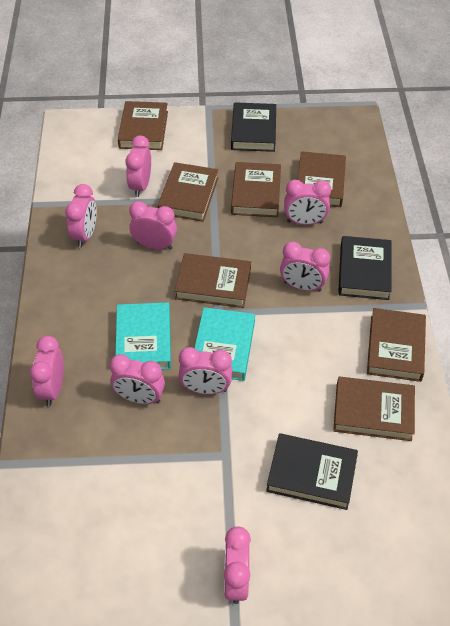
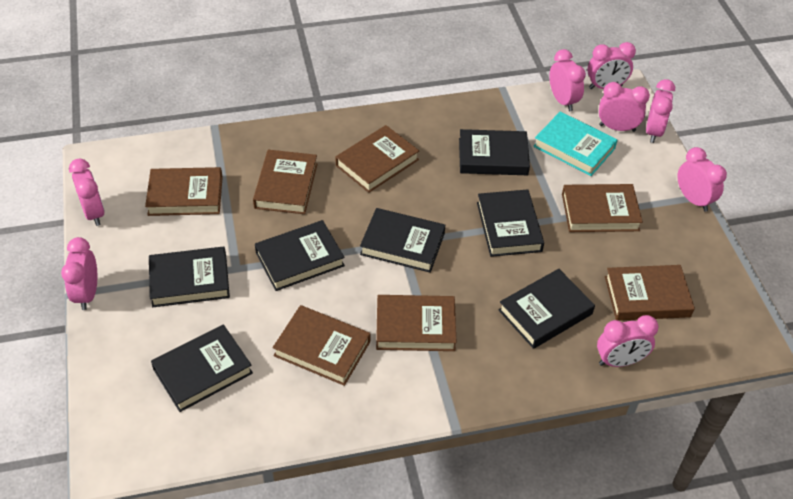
black book: 3 -> 7
pink clock: 9 -> 8
turquoise book: 2 -> 1

